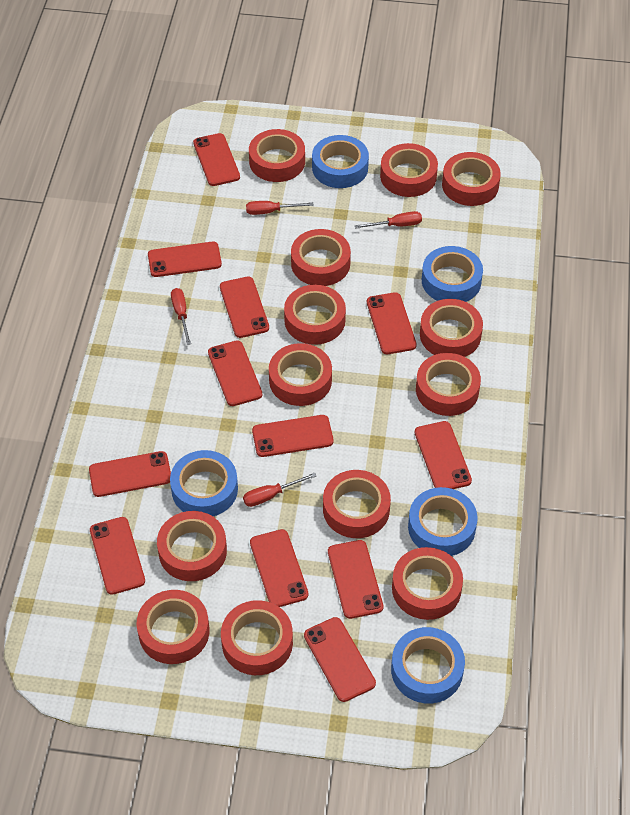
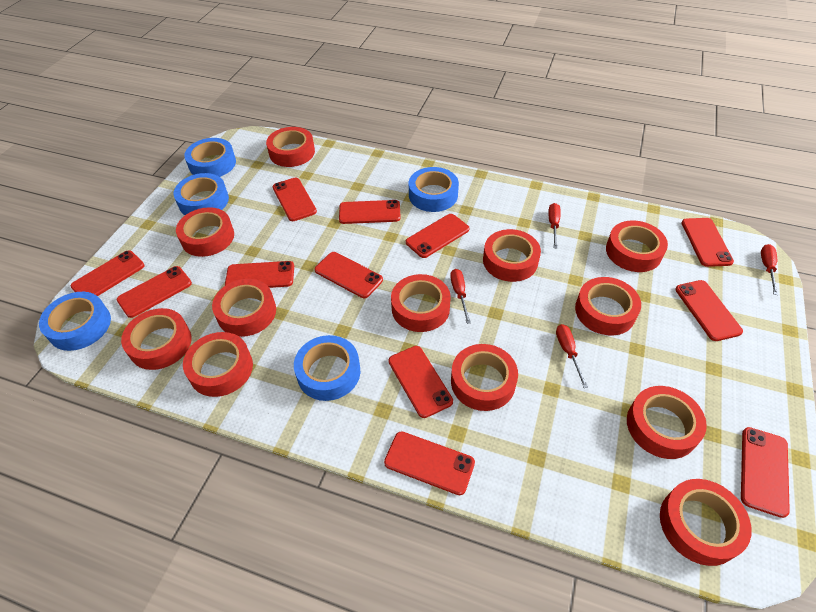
red tape: 13 -> 12

